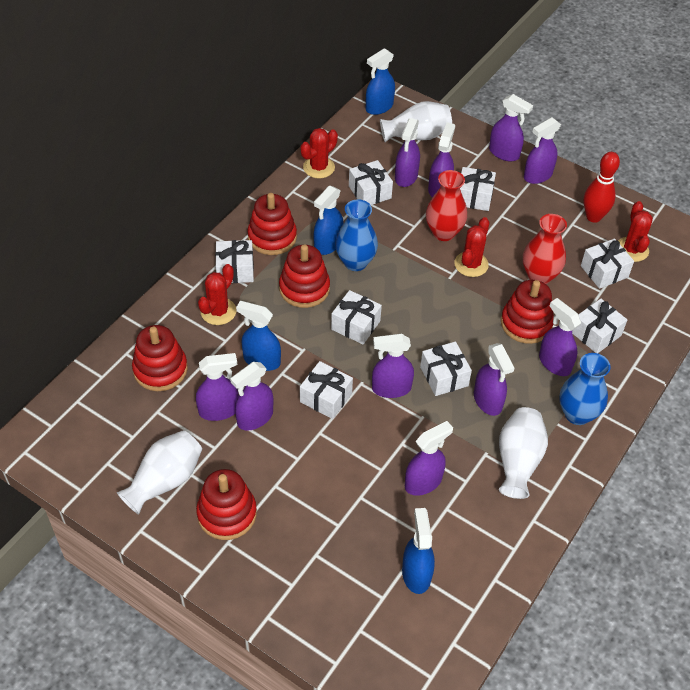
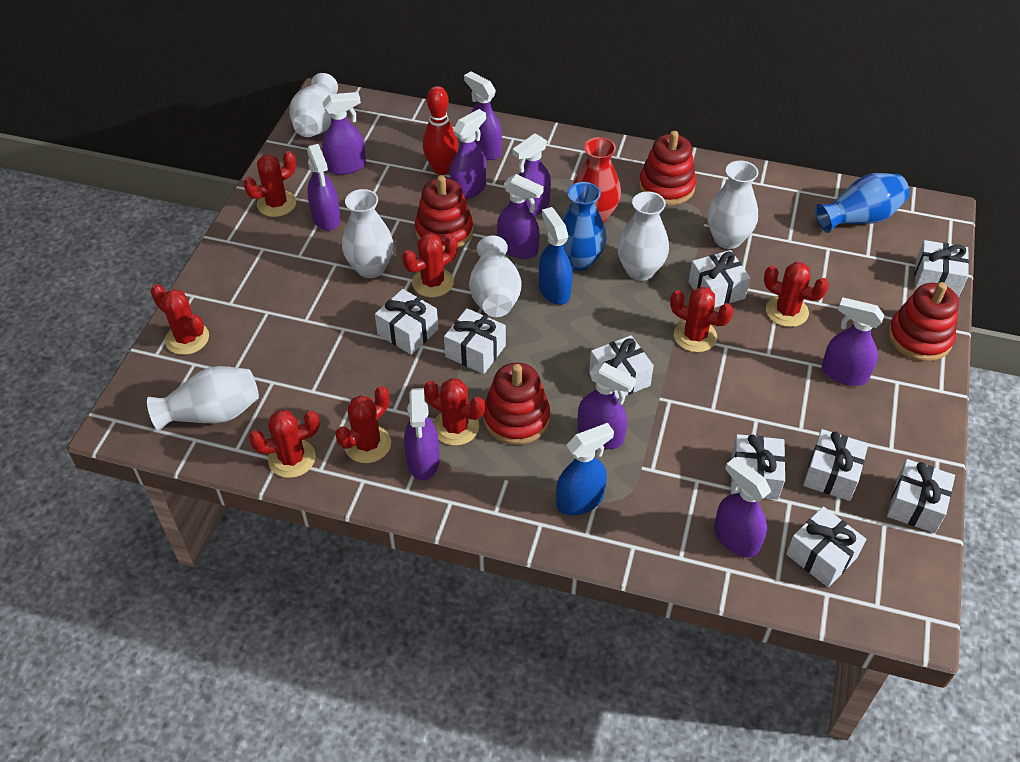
blue spray bottle: 4 -> 2
red cactus: 4 -> 8
red stacking toy: 5 -> 4
red vase: 2 -> 1
white gift: 8 -> 9
white vase: 3 -> 6

